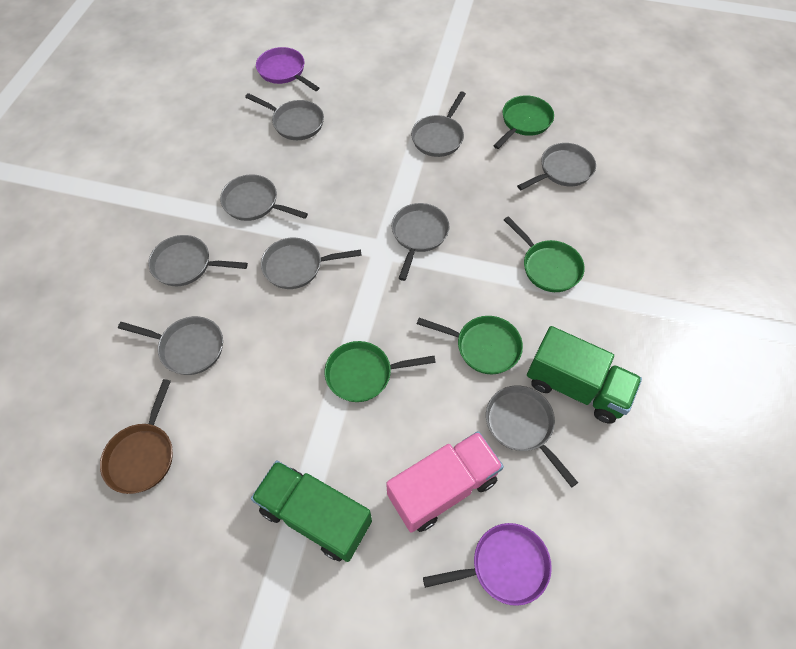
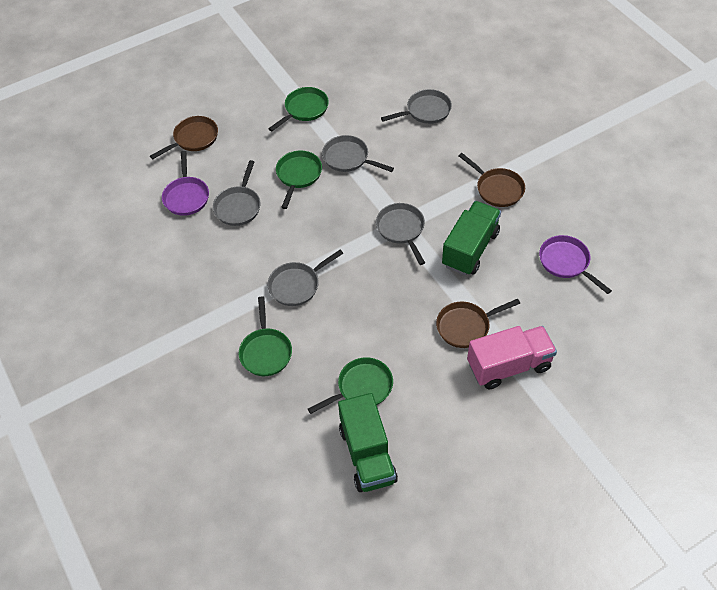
brown pan: 1 -> 3
grey pan: 9 -> 5

